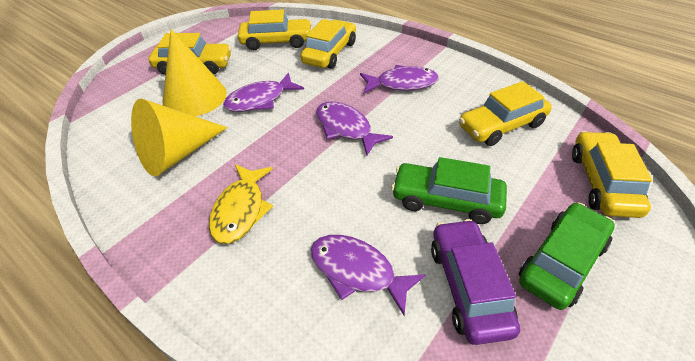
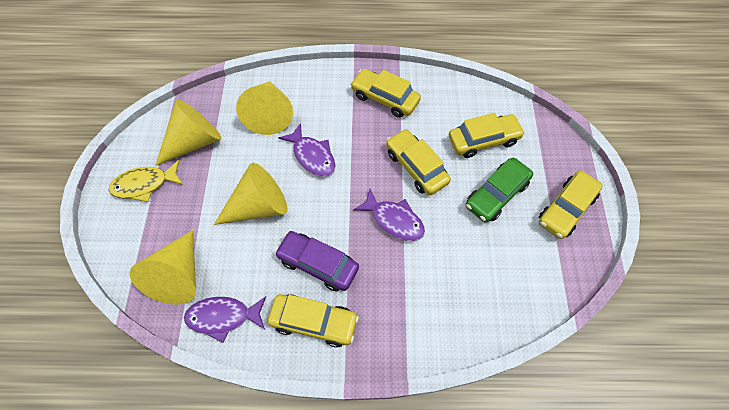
green car: 2 -> 1
purple fish: 4 -> 3
yellow cone: 2 -> 4

